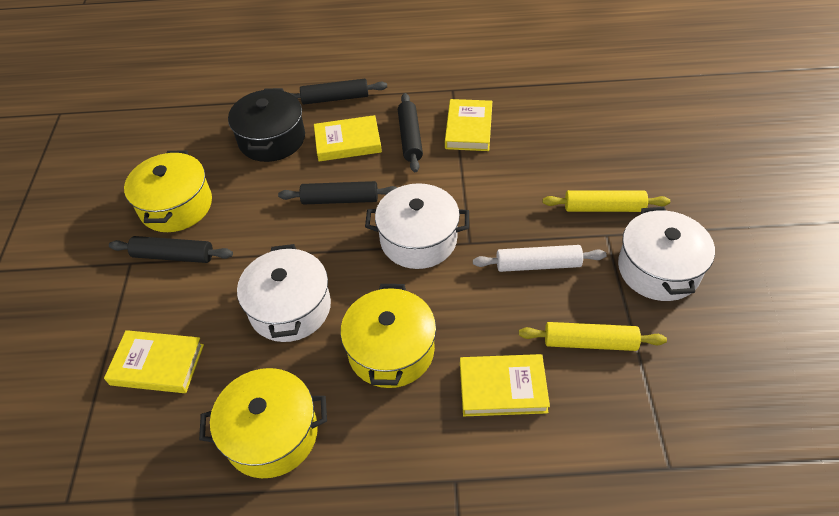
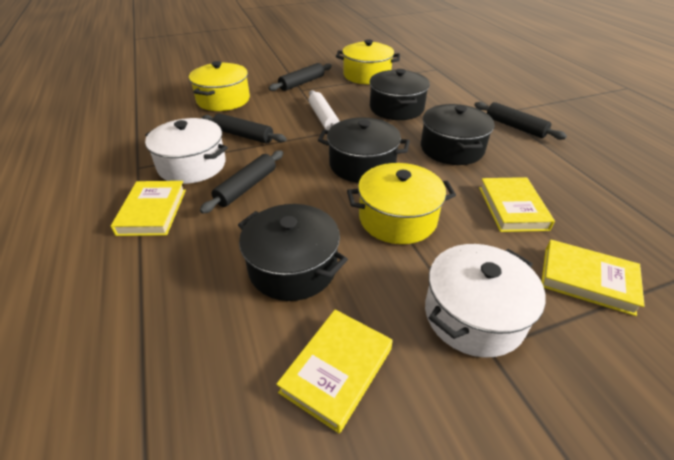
black pot: 1 -> 4
white pot: 3 -> 2
yellow rolling pin: 2 -> 0

